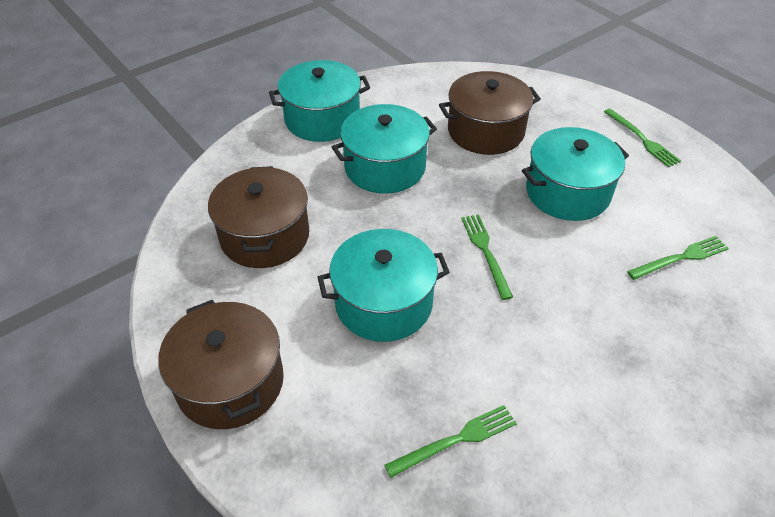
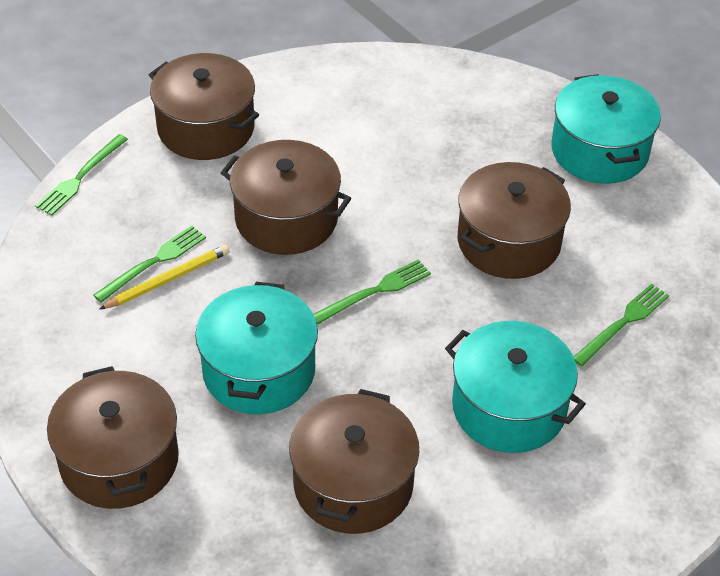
brown pot: 3 -> 5
turquoise pot: 4 -> 3
yellow pencil: 0 -> 1

